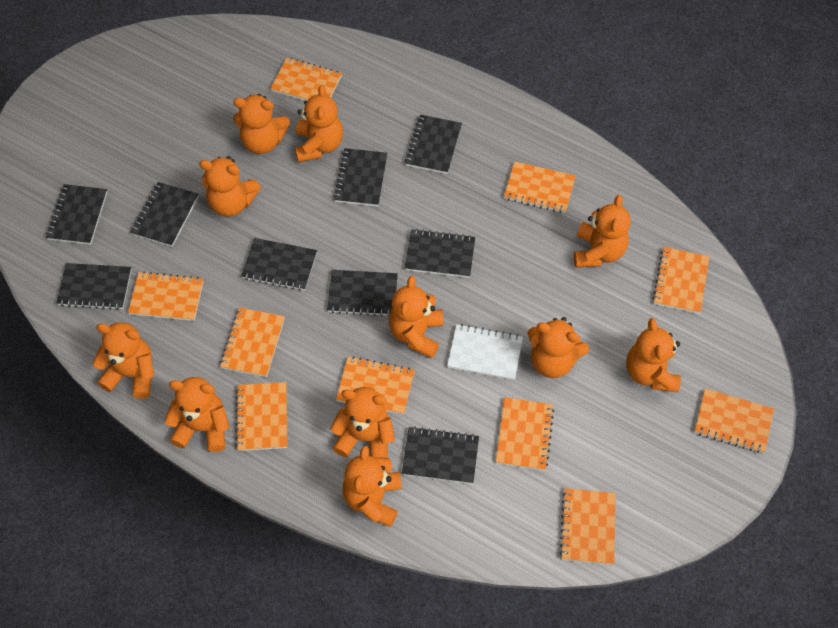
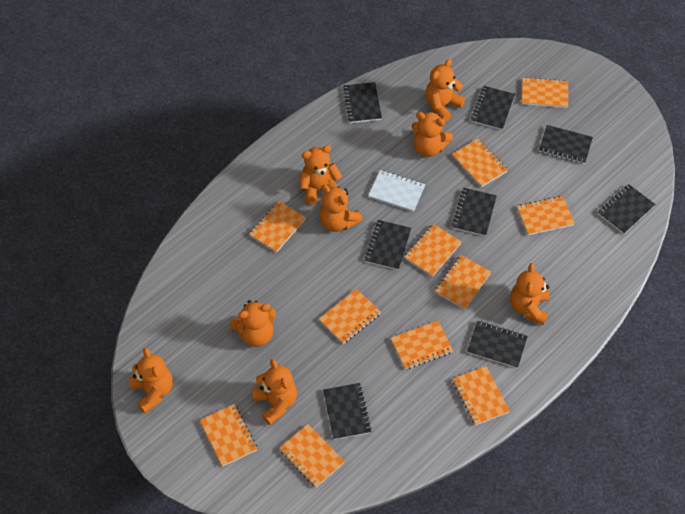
black notebook: 9 -> 8
orange notebook: 10 -> 11
orange teddy bear: 11 -> 8

